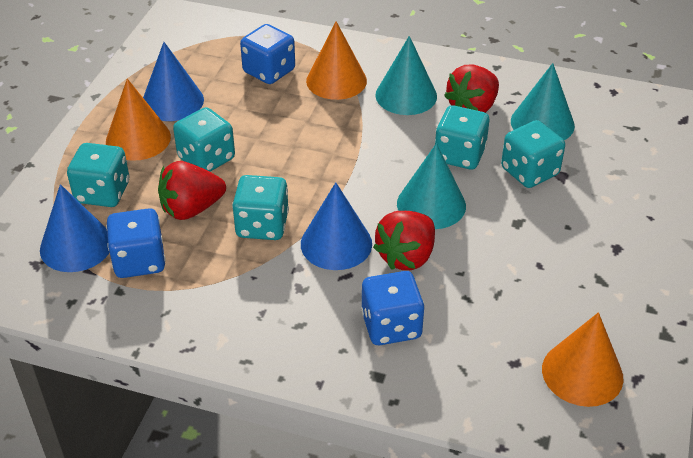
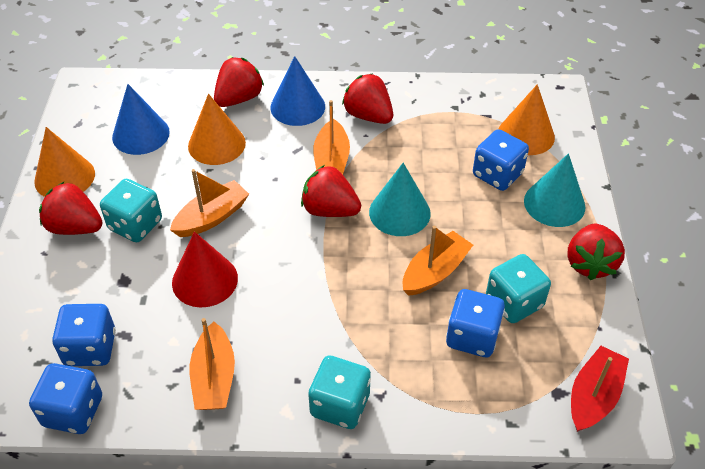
blue cone: 3 -> 2
blue dice: 3 -> 4
orange boat: 0 -> 4
red boat: 0 -> 1
red cone: 0 -> 1
red strawberry: 3 -> 5
turquoise cone: 3 -> 2
turquoise dice: 5 -> 3

